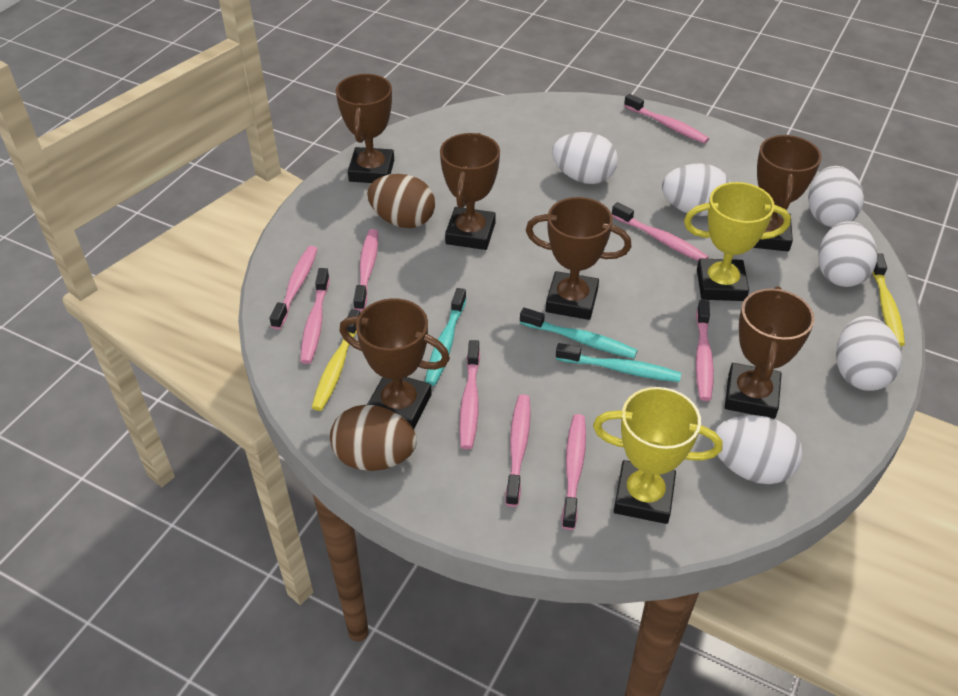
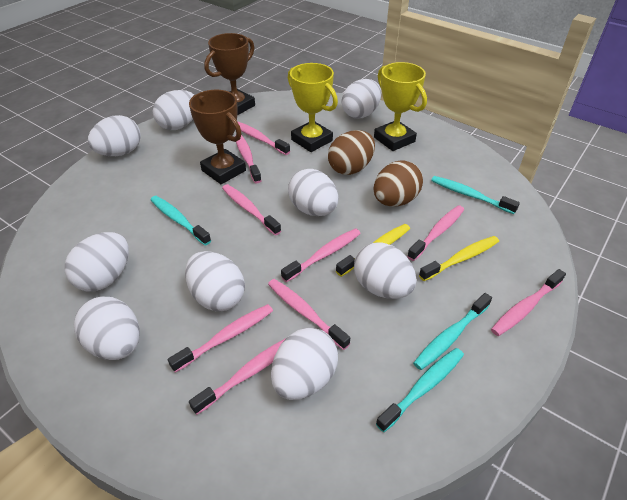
brown trophy: 6 -> 2
turquoise toothbrush: 3 -> 4
white egg: 6 -> 9

